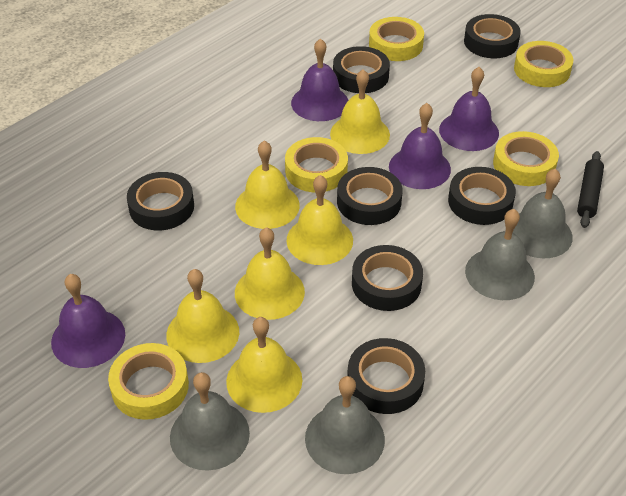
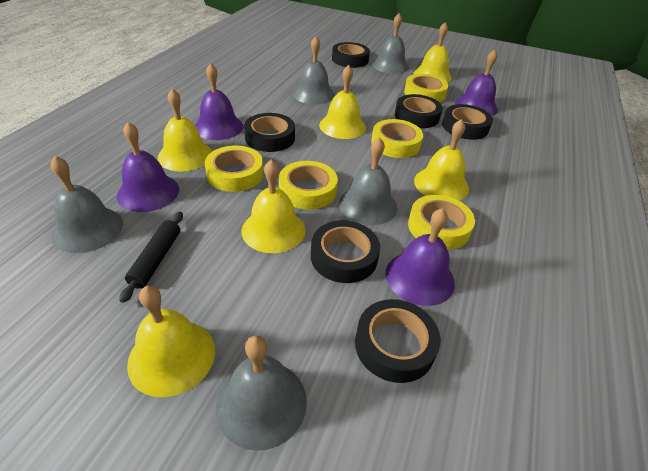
black tape: 7 -> 6
grey bell: 4 -> 5

